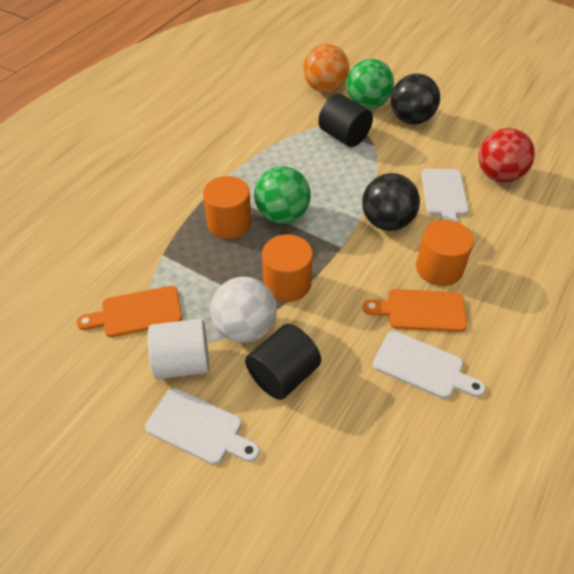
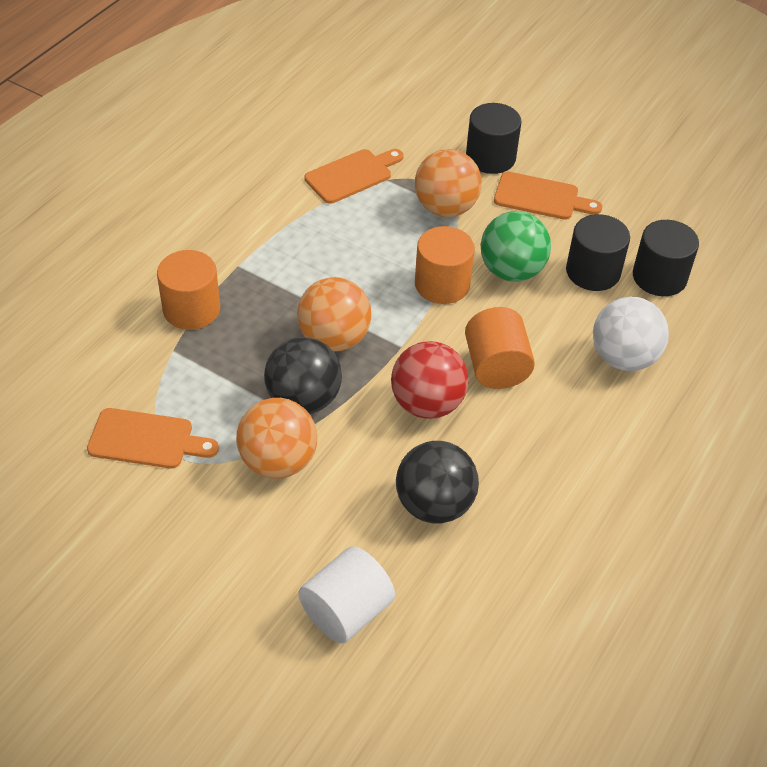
black cylinder: 2 -> 3
green ball: 2 -> 1
orange ball: 1 -> 3
orange cutting board: 2 -> 3
white cutting board: 3 -> 0

